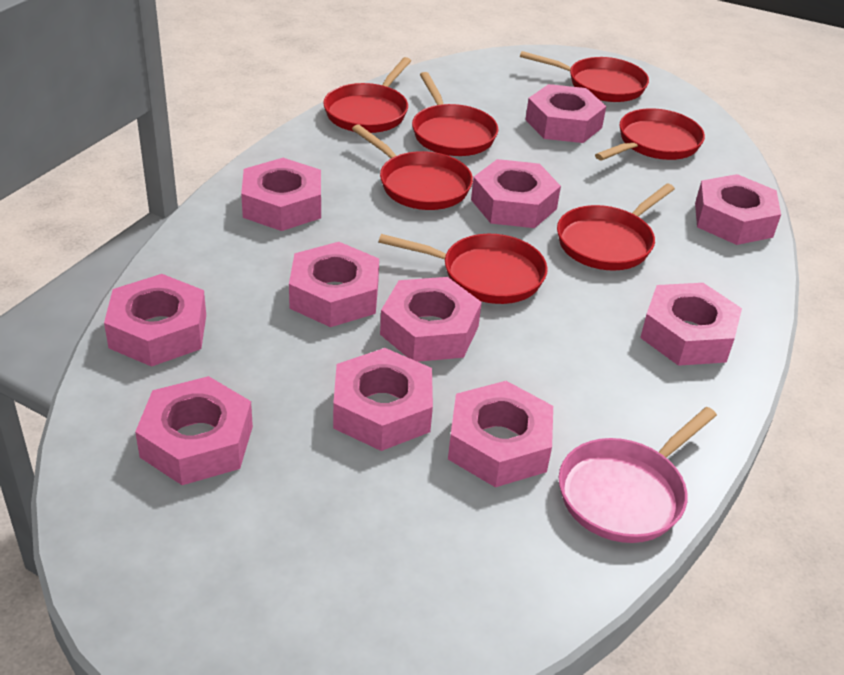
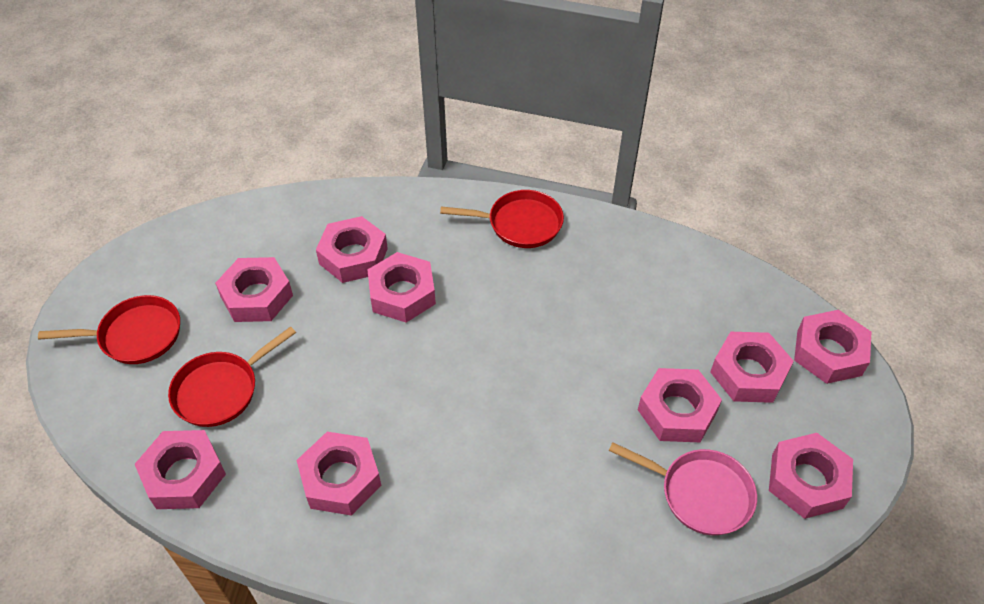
pink nut: 11 -> 9
red pan: 7 -> 3

